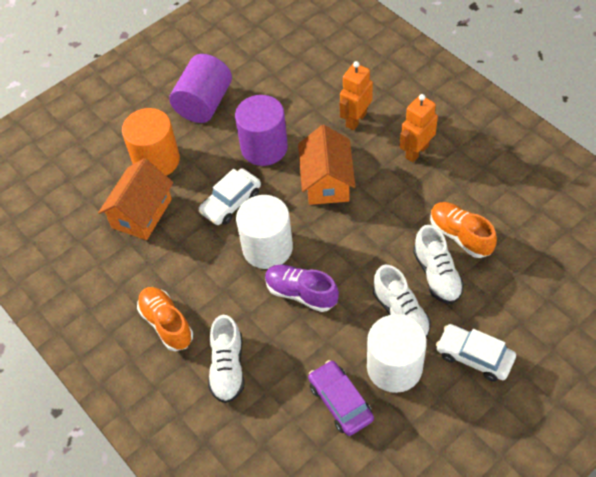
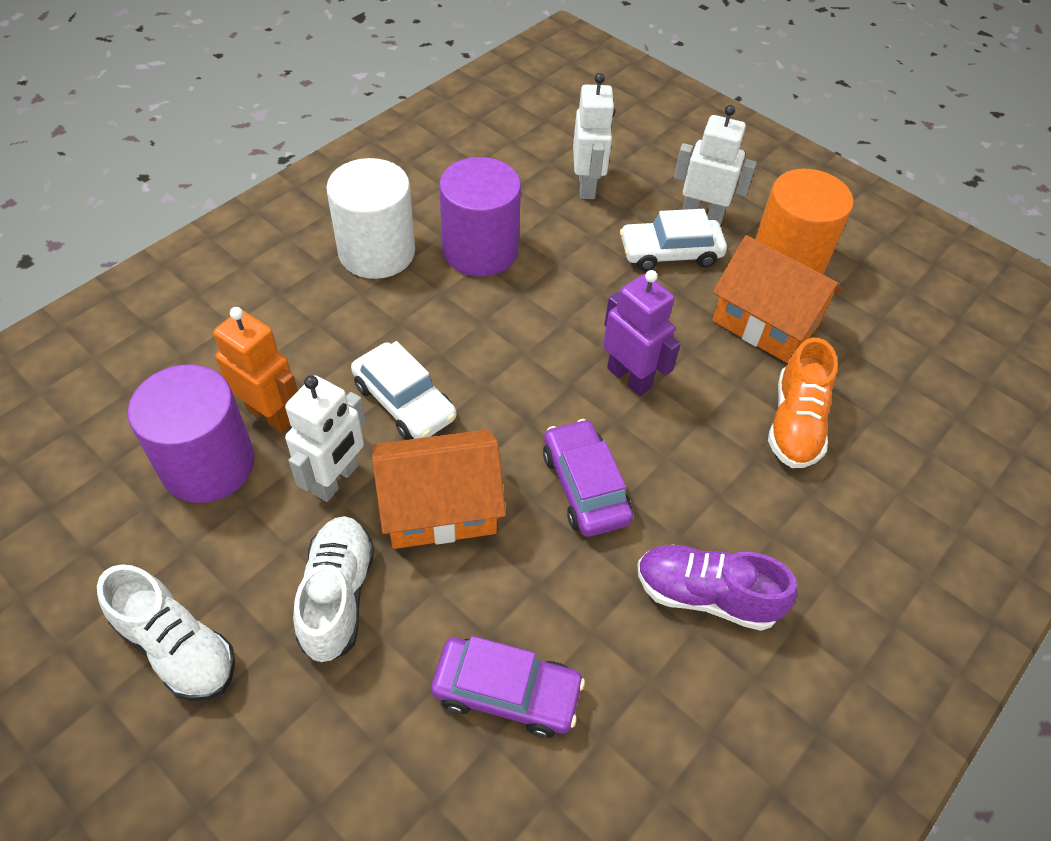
orange robot: 2 -> 1
orange shoe: 2 -> 1
purple car: 1 -> 2
purple robot: 0 -> 1
white cylinder: 2 -> 1
white robot: 0 -> 3
white shoe: 3 -> 2

